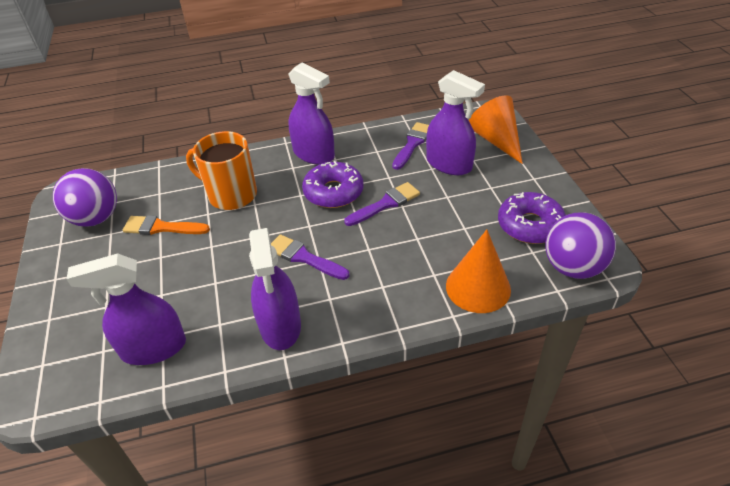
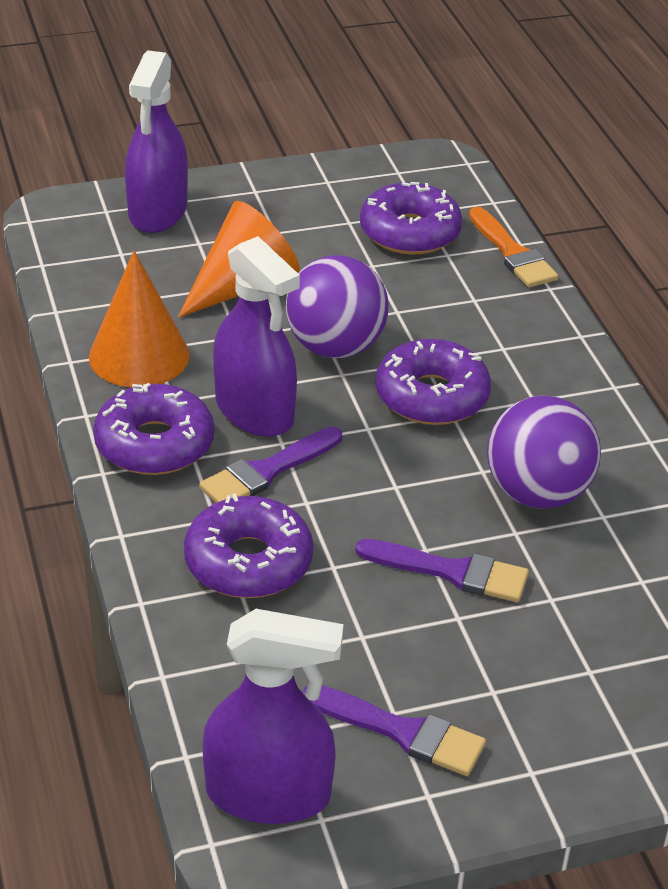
orange mug: 1 -> 0
purple donut: 2 -> 4
purple spray bottle: 4 -> 3

